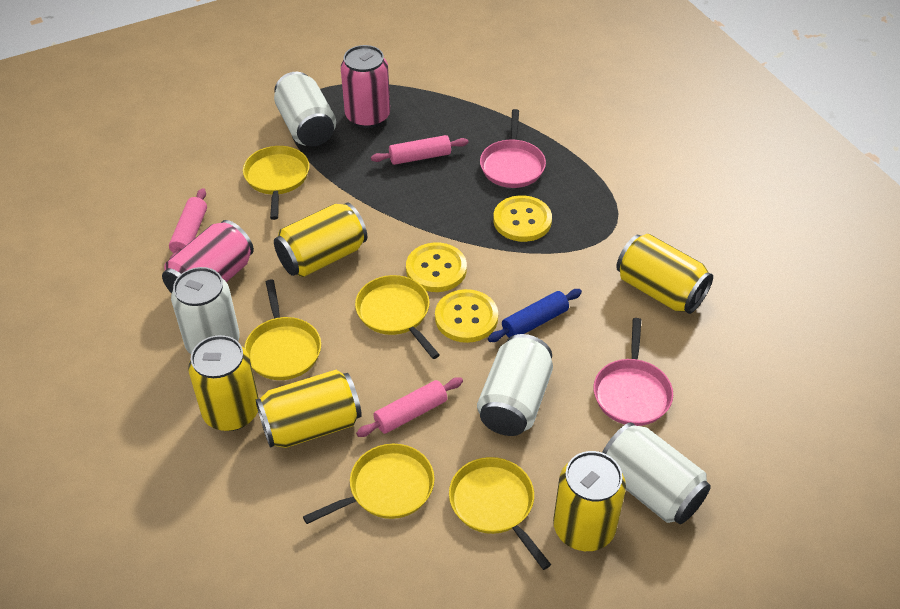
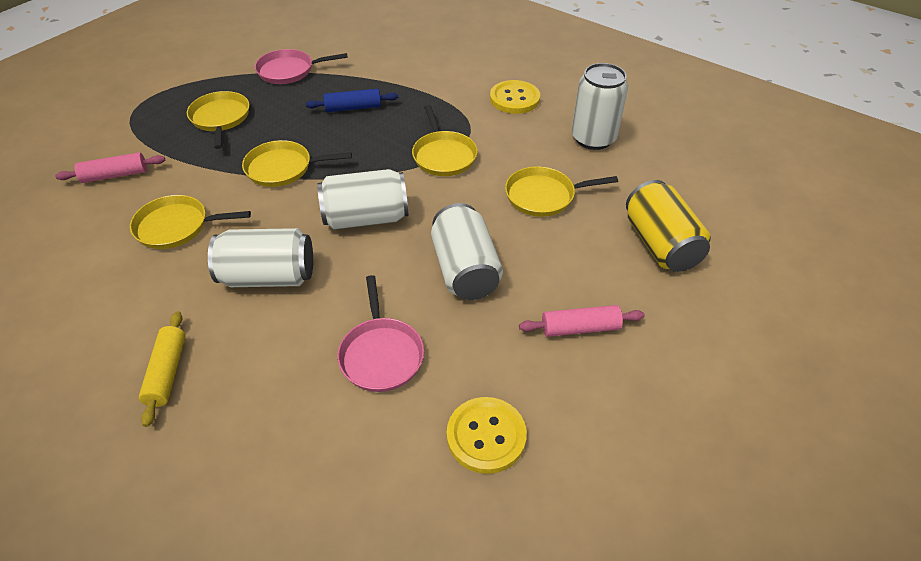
pink can: 2 -> 0
pink rolling pin: 3 -> 2
yellow button: 3 -> 2
yellow can: 5 -> 1
yellow rolling pin: 0 -> 1

